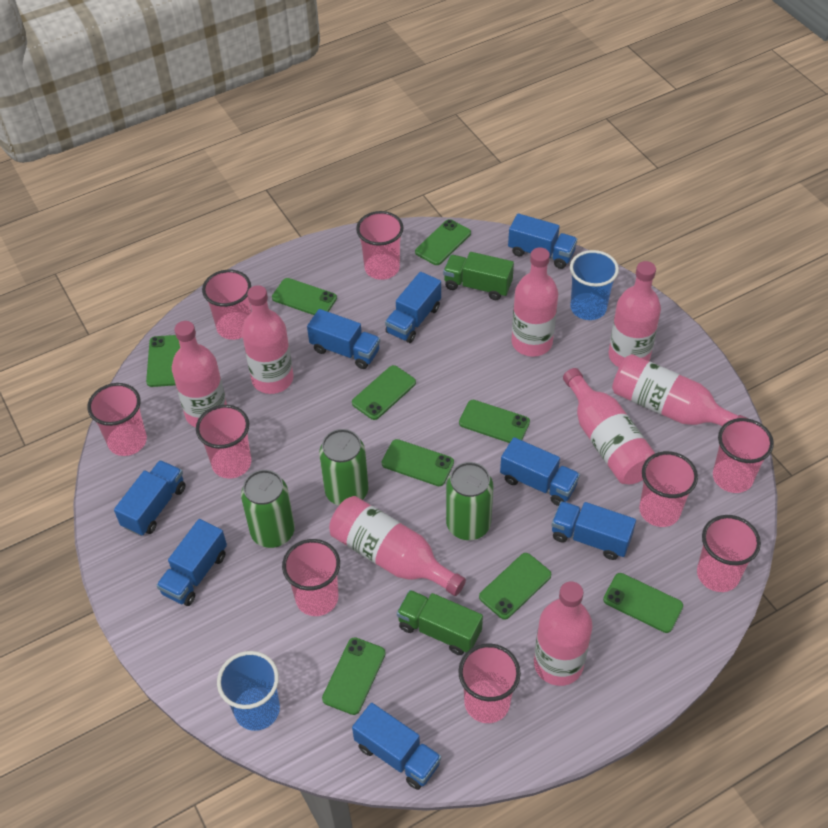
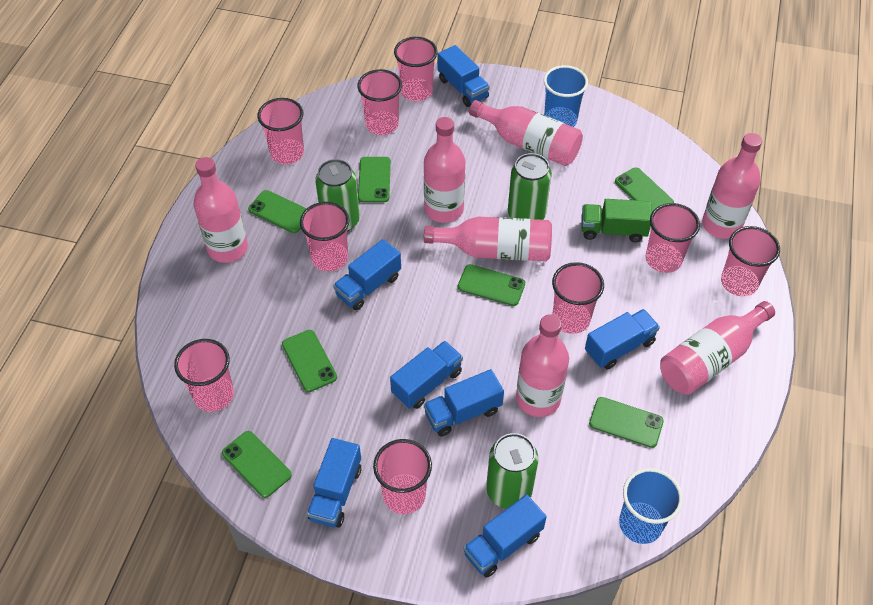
blue truck: 8 -> 7
green phone: 9 -> 7
green truck: 2 -> 1
pink bottle: 8 -> 7

